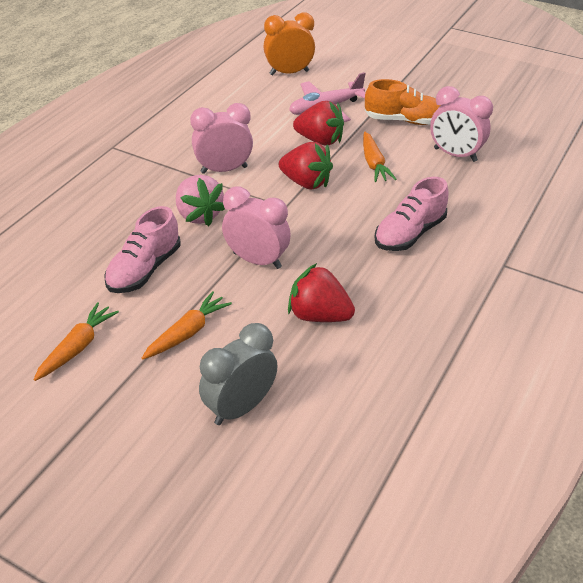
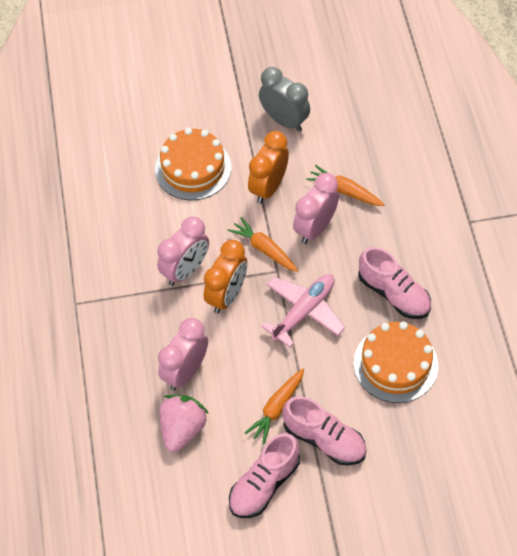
orange cake: 0 -> 2
orange clock: 1 -> 2
orange shoe: 1 -> 0
pink shoe: 2 -> 3
red strawberry: 3 -> 0

